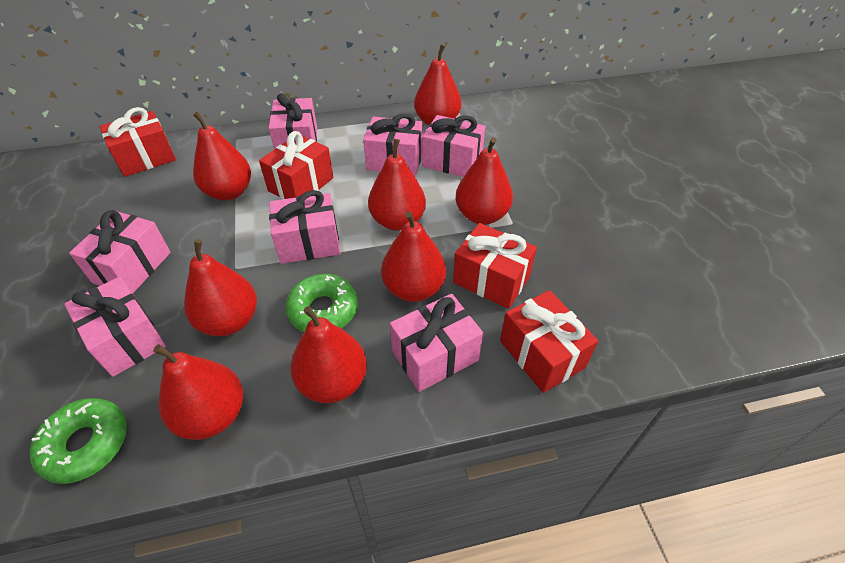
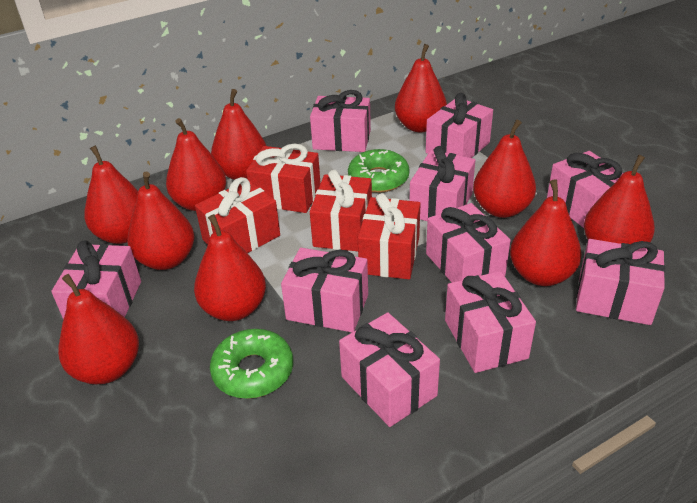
pink gift: 7 -> 10
red pear: 8 -> 10

